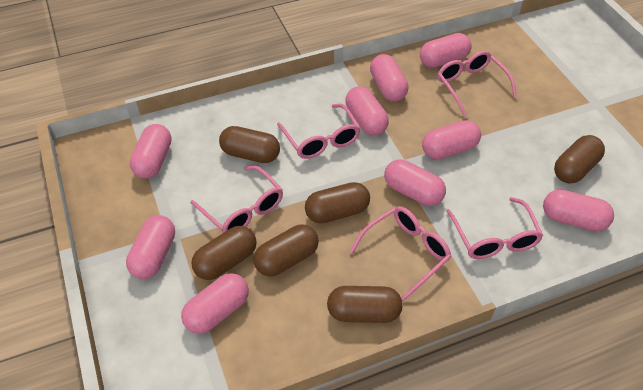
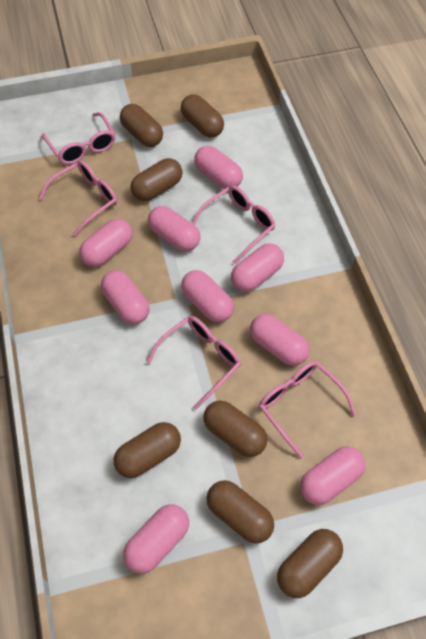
brown capsule: 6 -> 7

